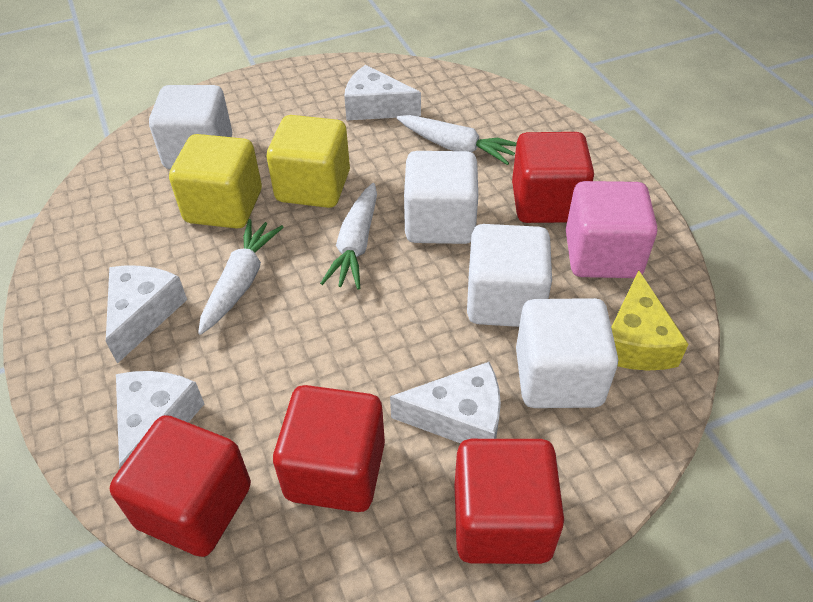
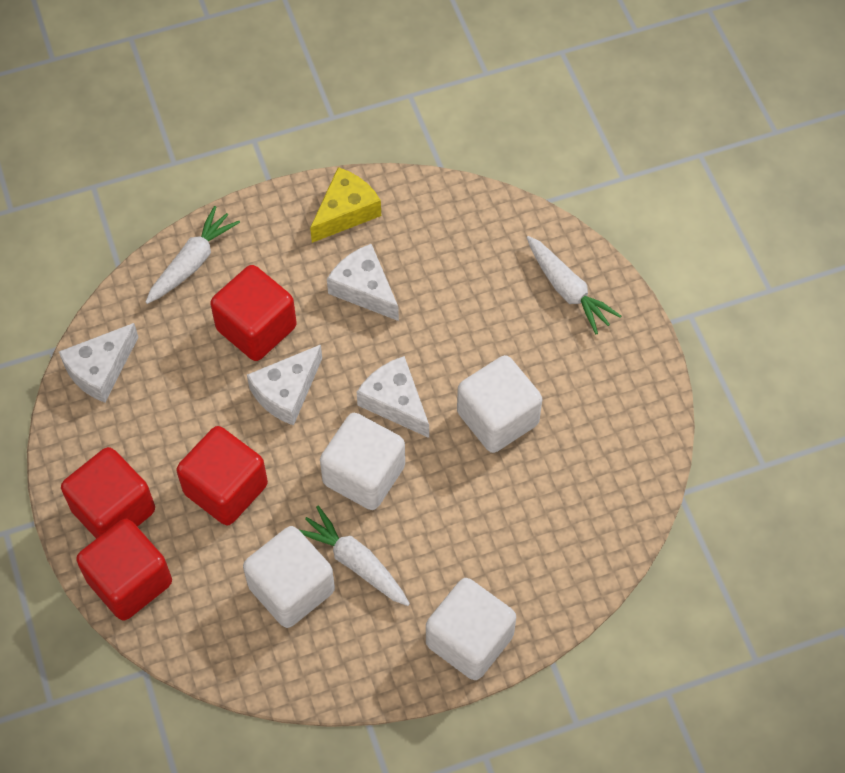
pink cube: 1 -> 0
yellow cube: 2 -> 0

